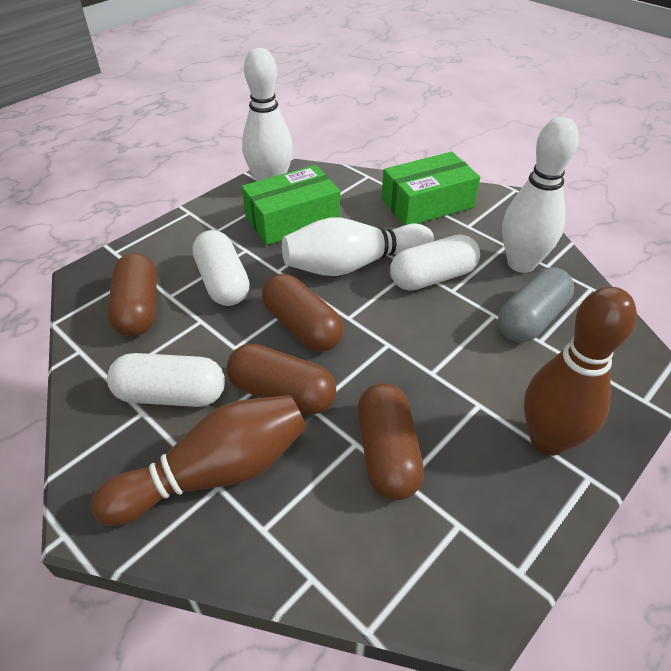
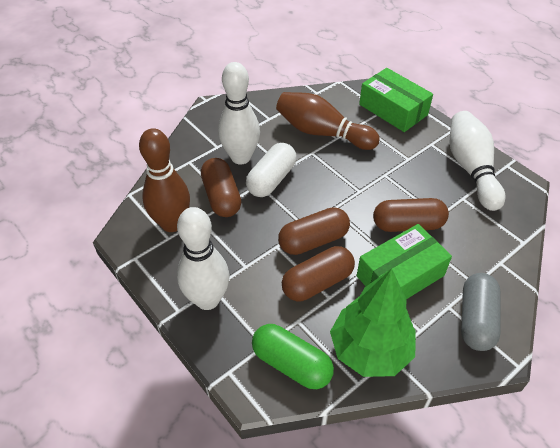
green capsule: 0 -> 1
green tree: 0 -> 1
white capsule: 3 -> 1

